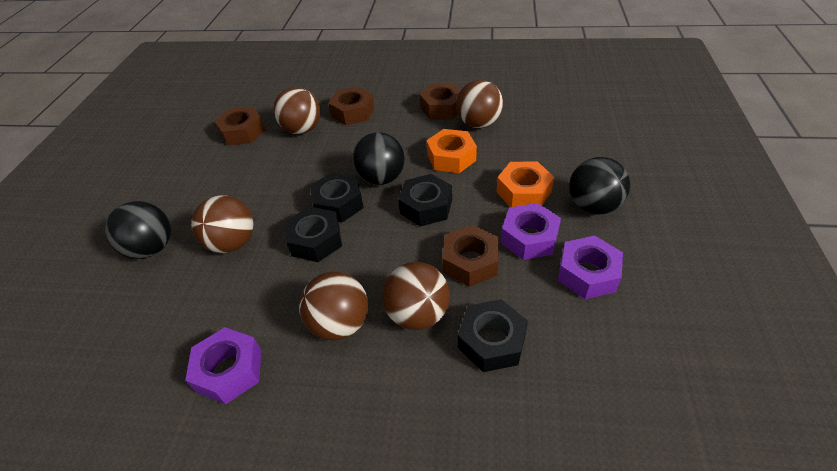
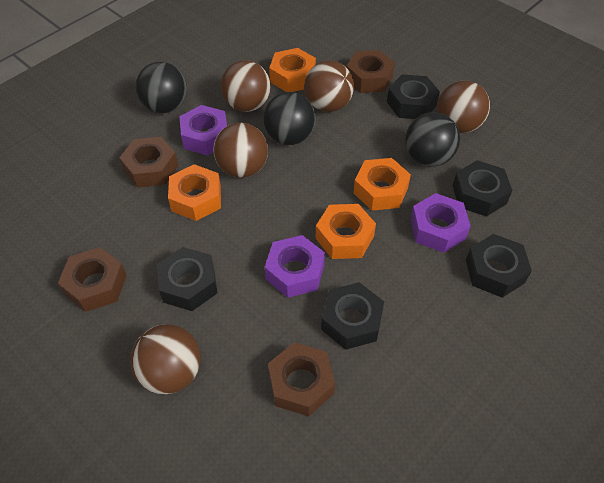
black nut: 4 -> 5
orange nut: 2 -> 4

